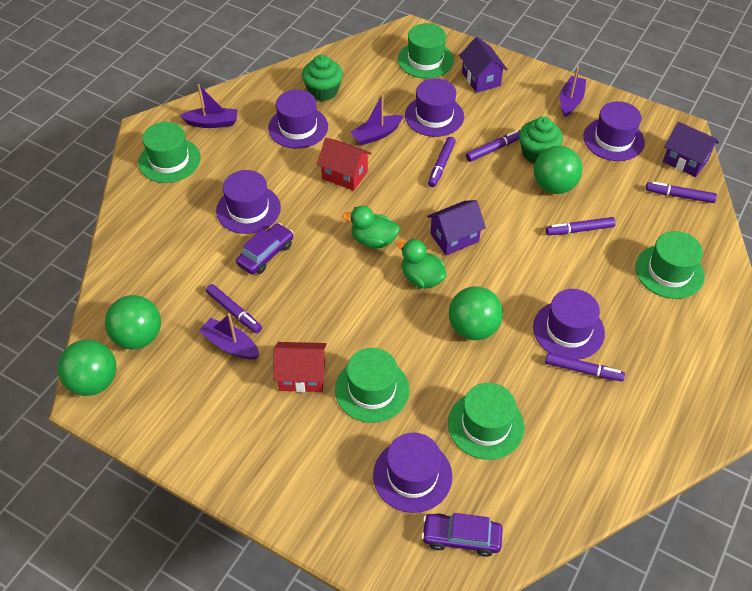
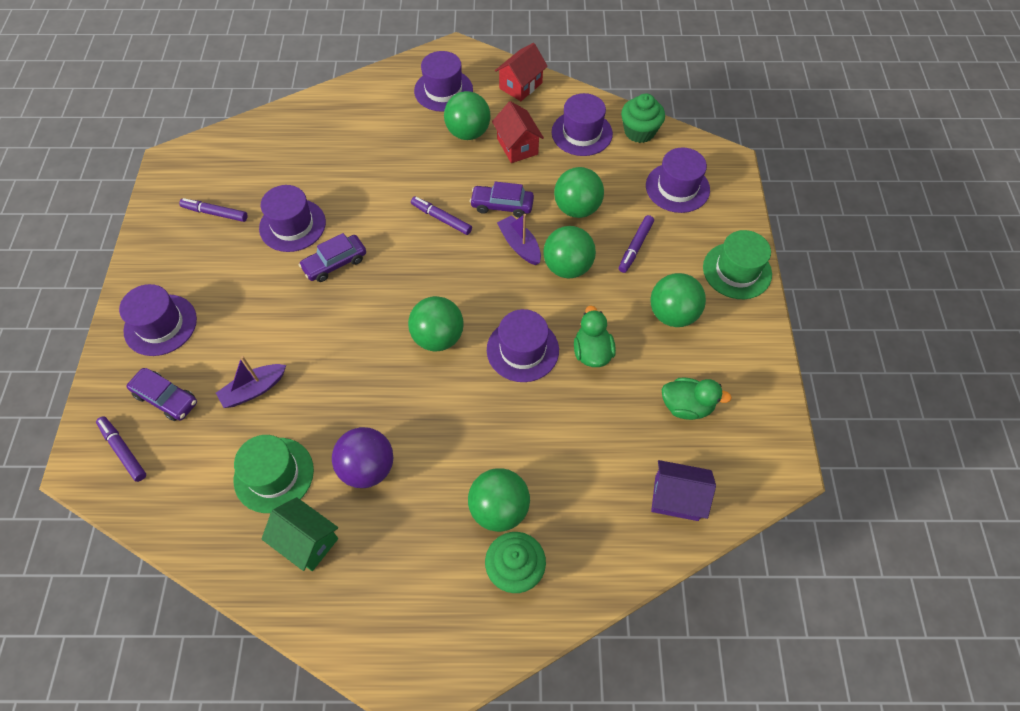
green ball: 4 -> 6
green hat: 5 -> 2
green house: 0 -> 1
purple ball: 0 -> 1
purple boat: 4 -> 2
purple car: 2 -> 3
purple house: 3 -> 1
purple marker: 6 -> 4

